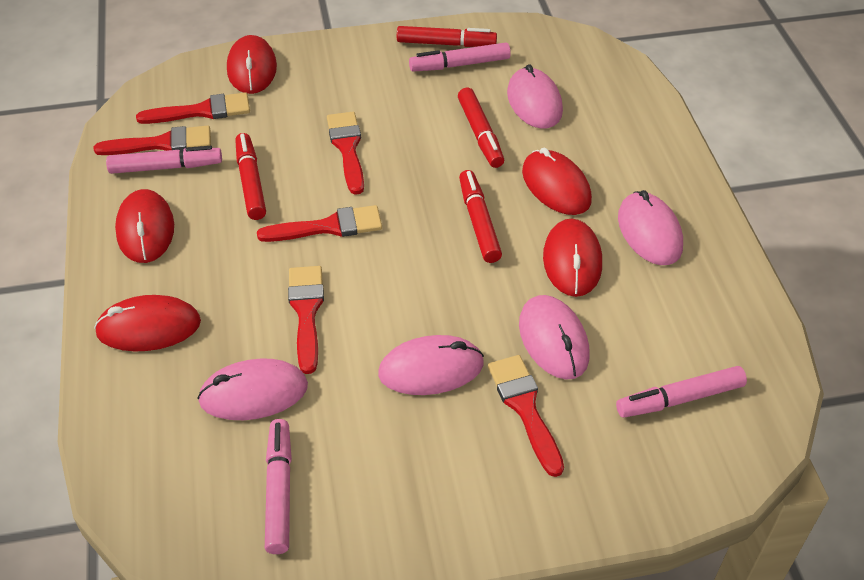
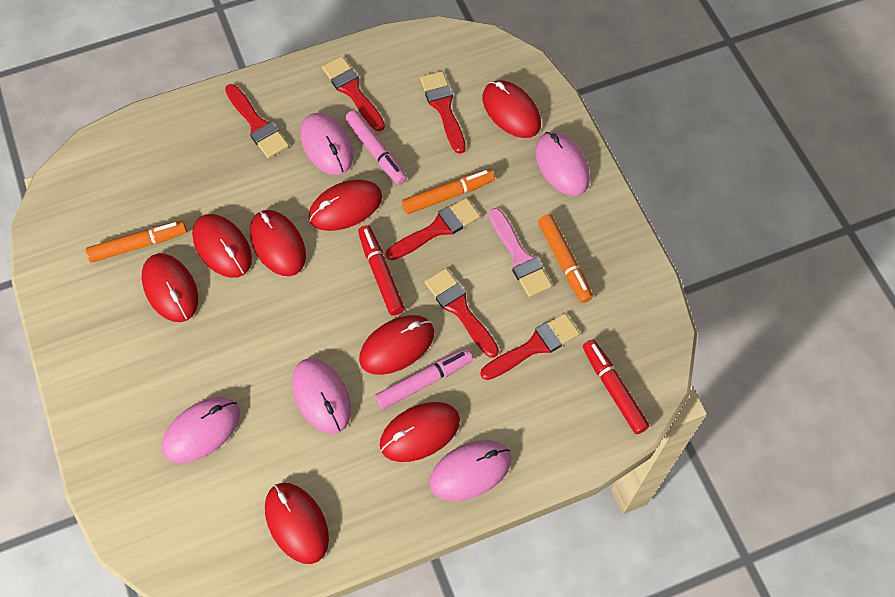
orange marker: 0 -> 3
pink brush: 0 -> 1
pink marker: 4 -> 2
red marker: 4 -> 2
red mouse: 5 -> 8

